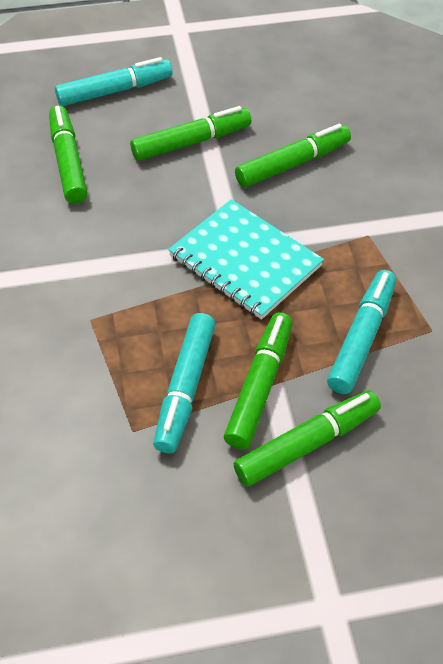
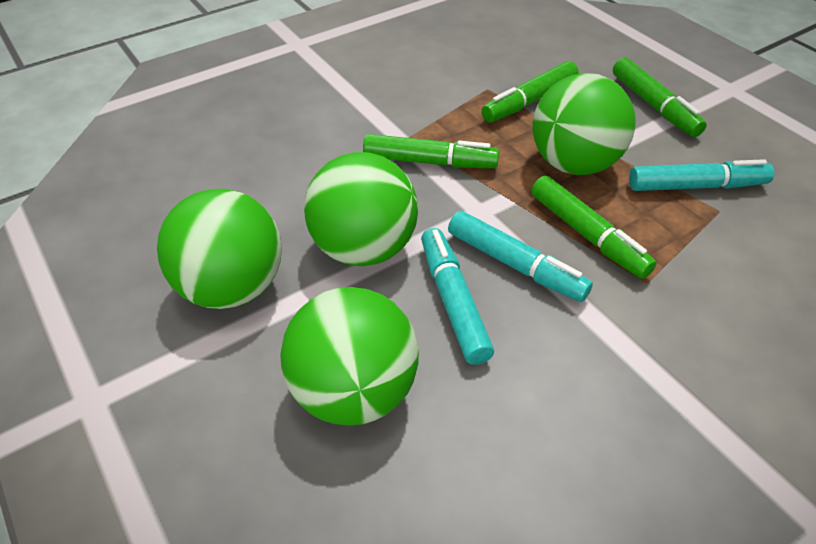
green ball: 0 -> 4
green marker: 5 -> 4
turquoise notebook: 1 -> 0

